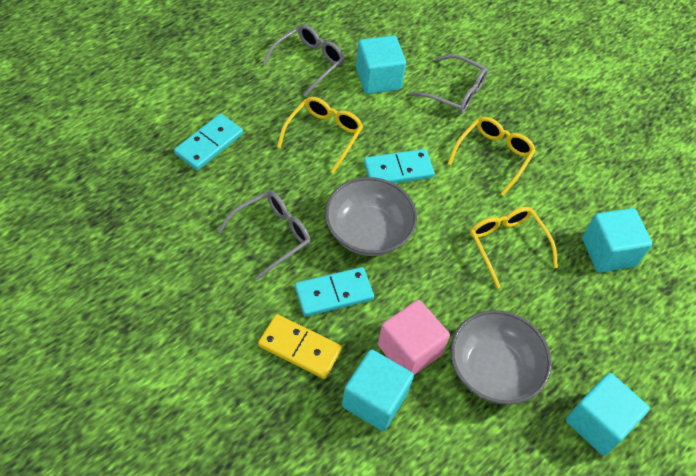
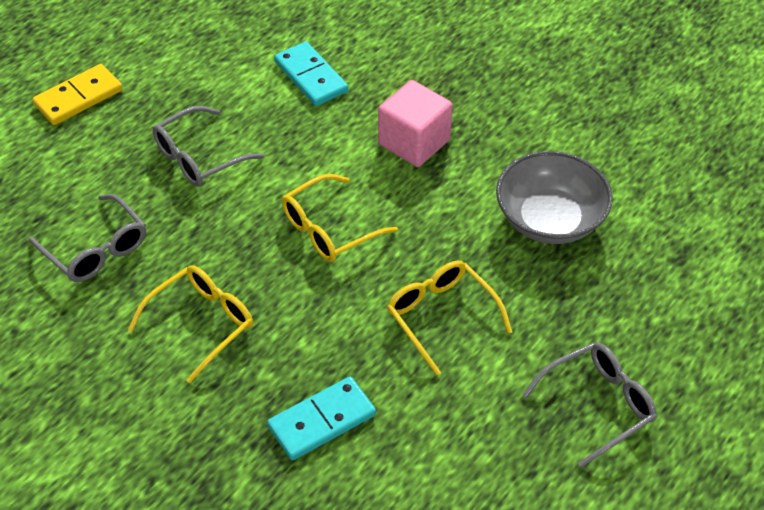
grey bowl: 2 -> 1
turquoise cube: 4 -> 0
turquoise domino: 3 -> 2

